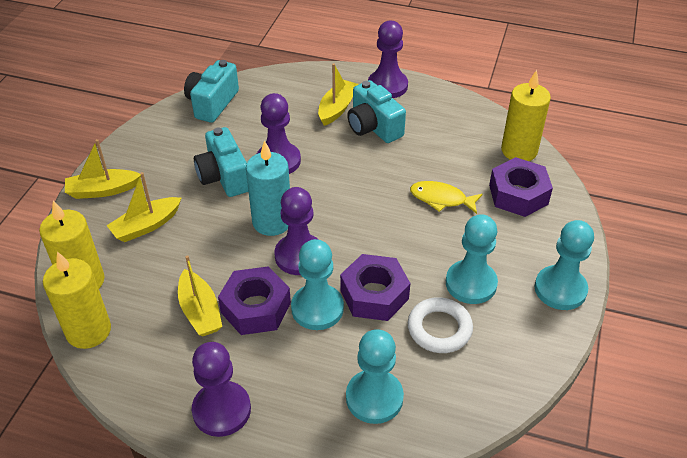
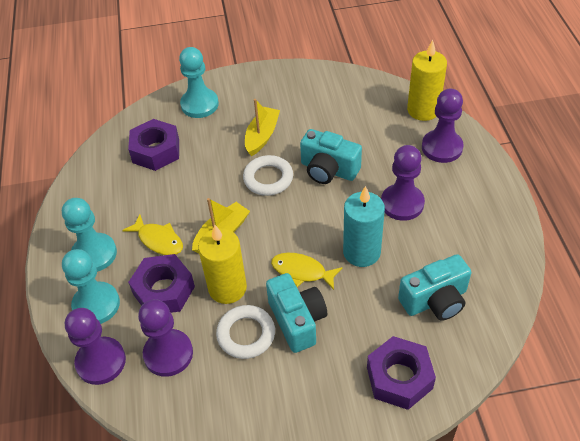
turquoise pawn: 4 -> 3
white ring: 1 -> 2
yellow boat: 4 -> 2
yellow candle: 3 -> 2
yellow fish: 1 -> 2

